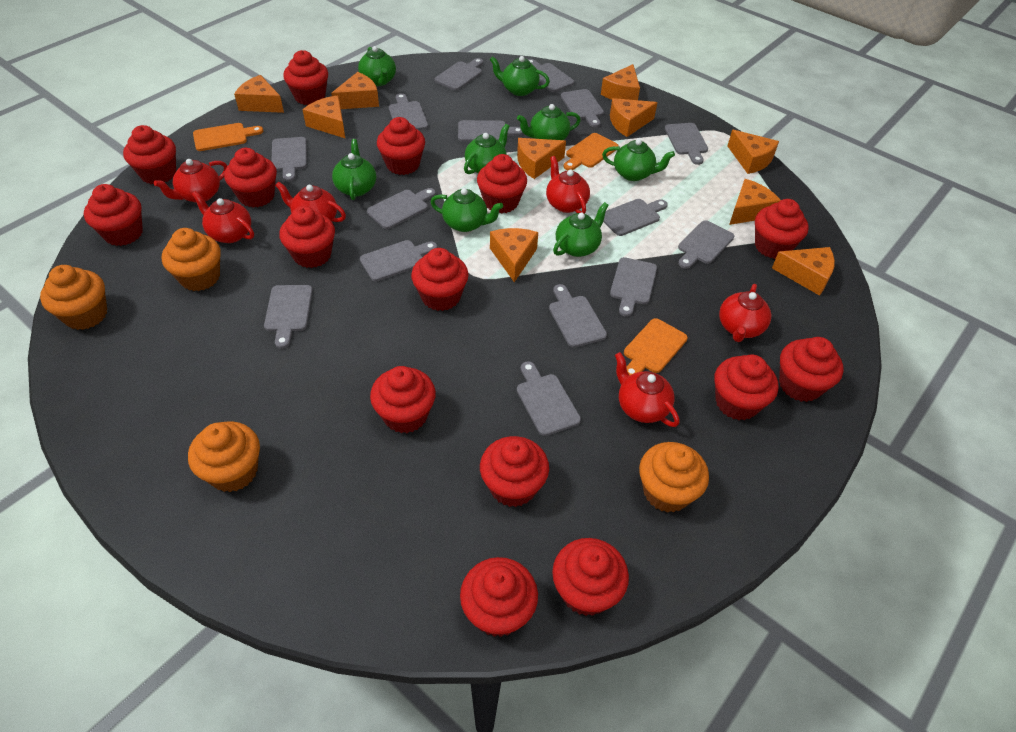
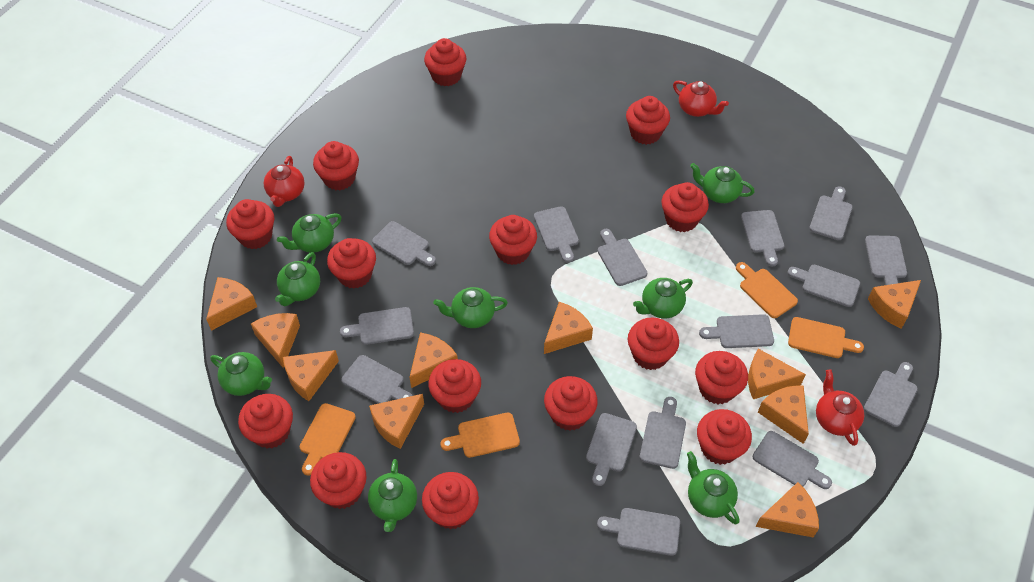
orange cupcake: 4 -> 0
orange cutting board: 3 -> 4
red teapot: 6 -> 3

